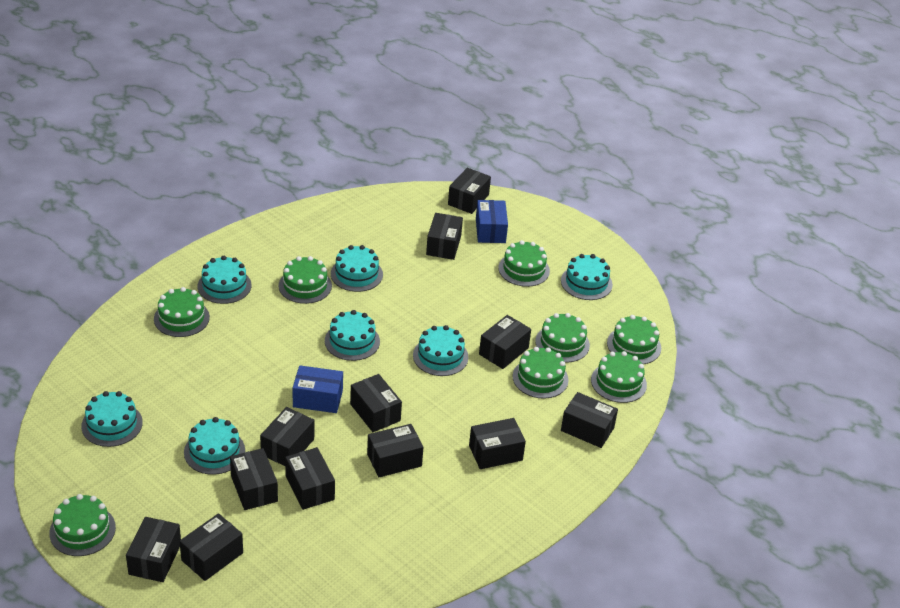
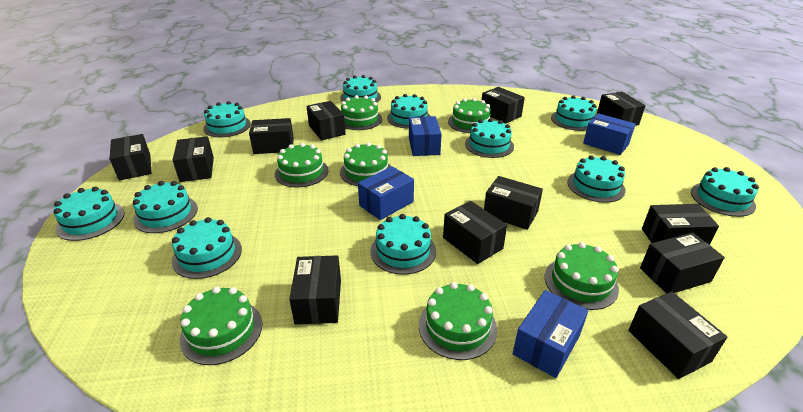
blue box: 2 -> 4
green cake: 8 -> 7
turquoise cake: 7 -> 11

